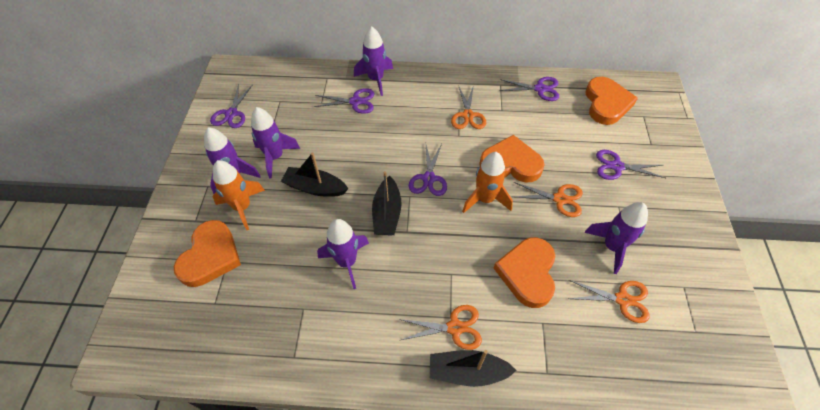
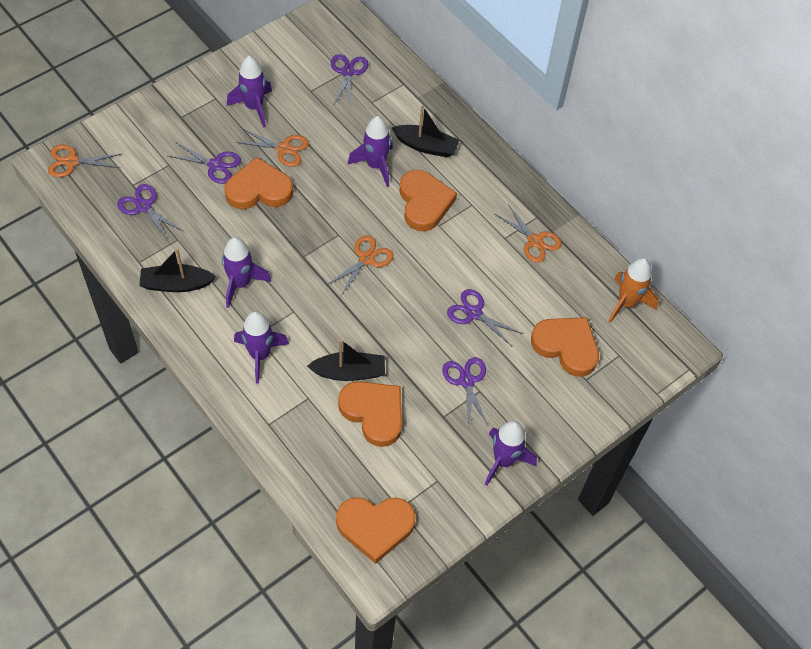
orange heart: 4 -> 5
orange rocket: 2 -> 1

